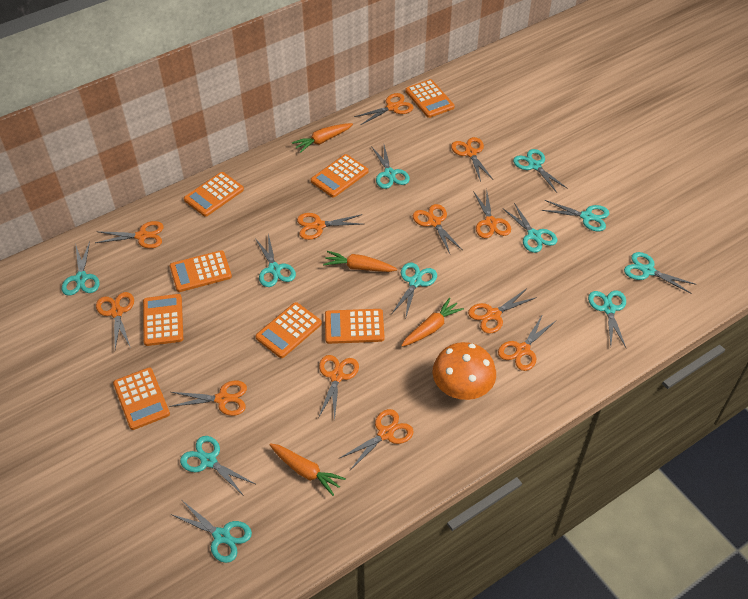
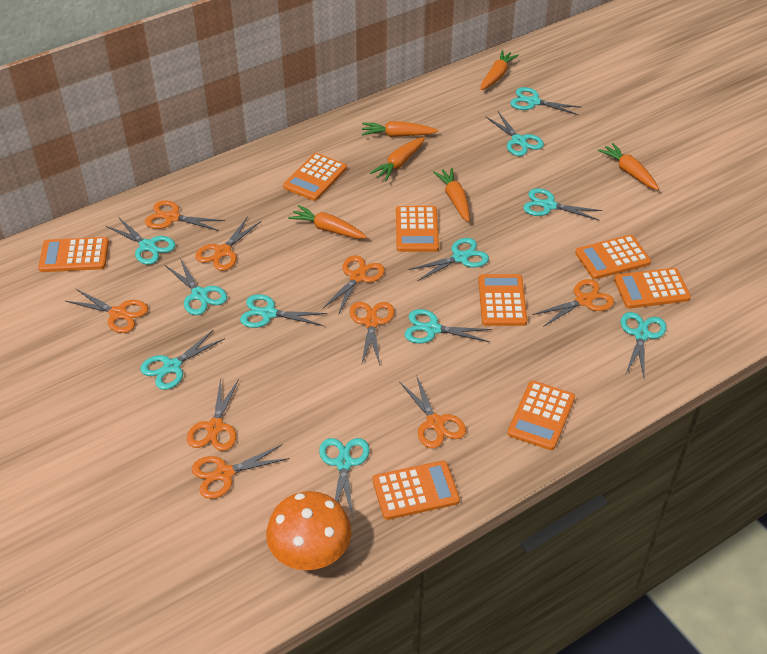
orange carrot: 4 -> 6
orange scissors: 12 -> 9

